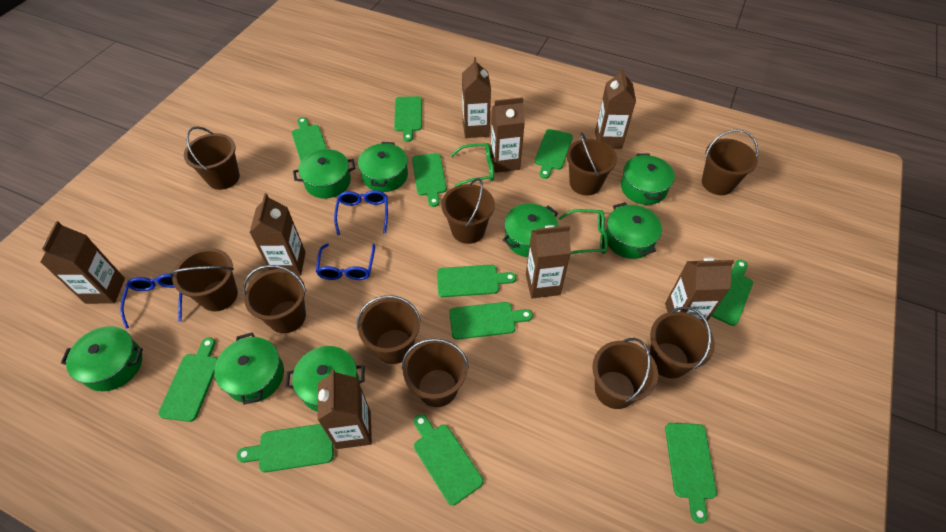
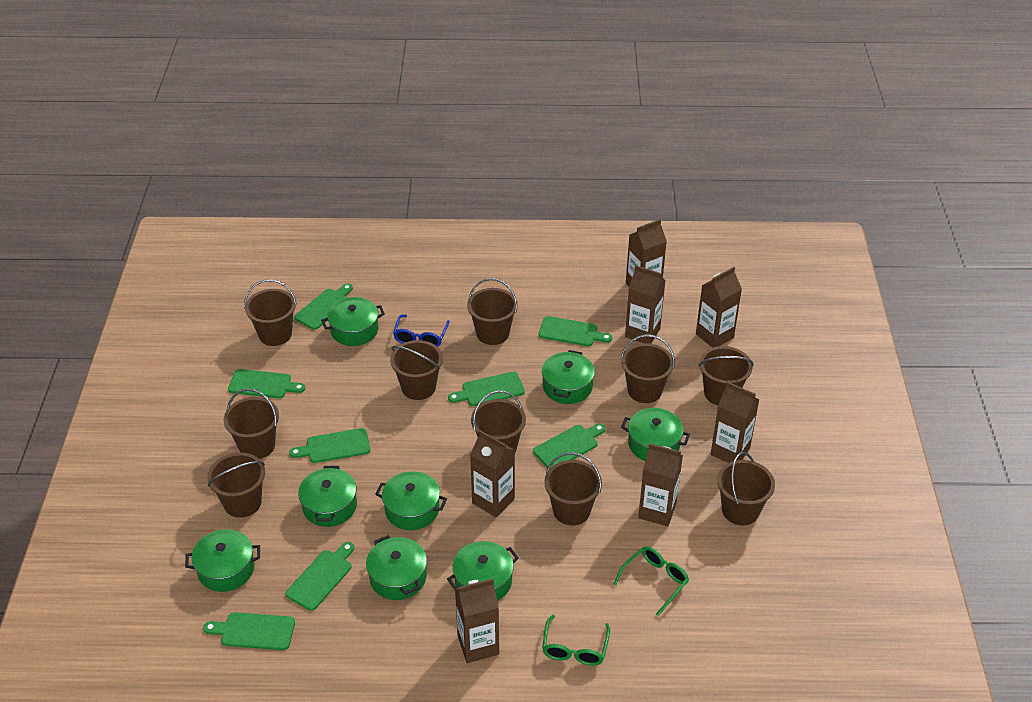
blue glasses: 3 -> 1
brown carton: 8 -> 7
green cutting board: 11 -> 8

